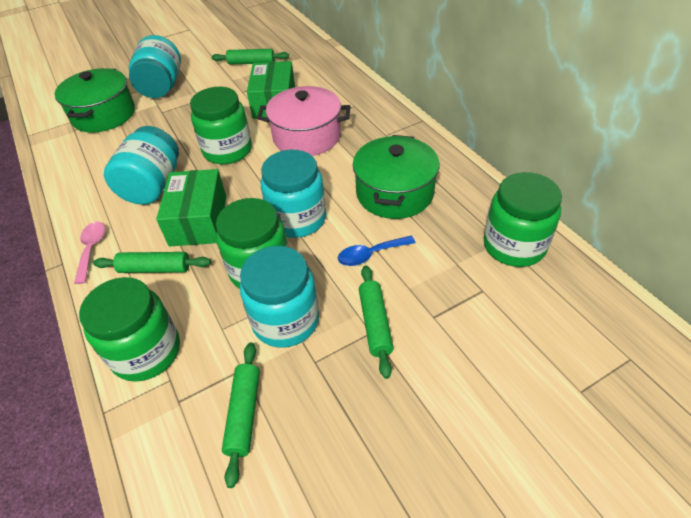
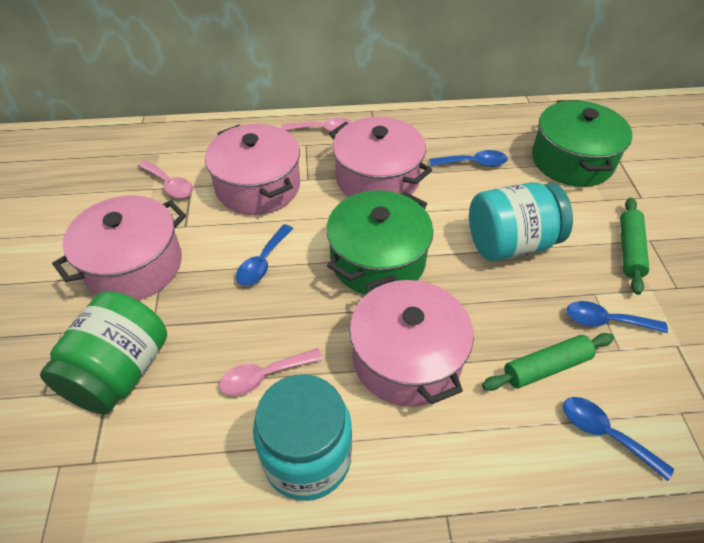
blue spoon: 1 -> 4
green box: 2 -> 0
green jar: 4 -> 1
green rolling pin: 4 -> 2
pink pot: 1 -> 4
pink spoon: 1 -> 3
turquoise jar: 4 -> 2

